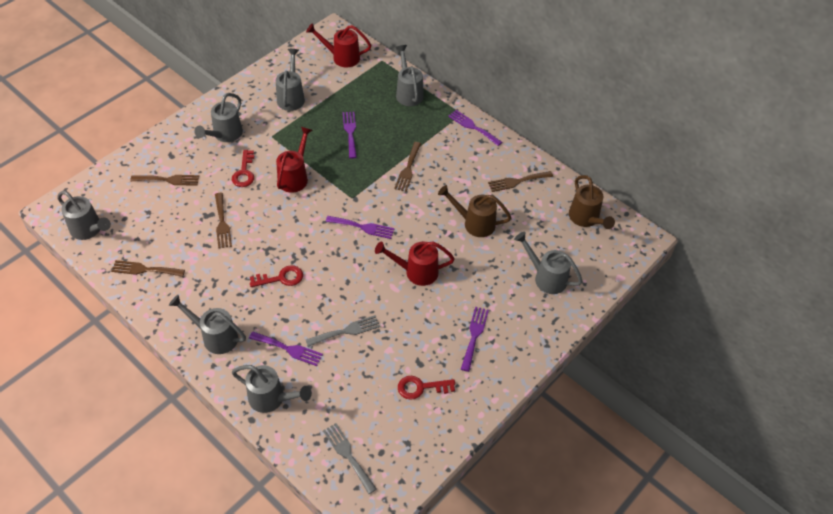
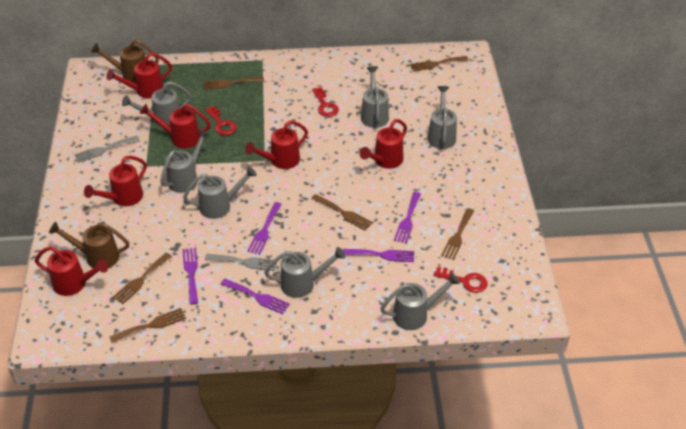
brown fork: 5 -> 6
red watering can: 3 -> 6

